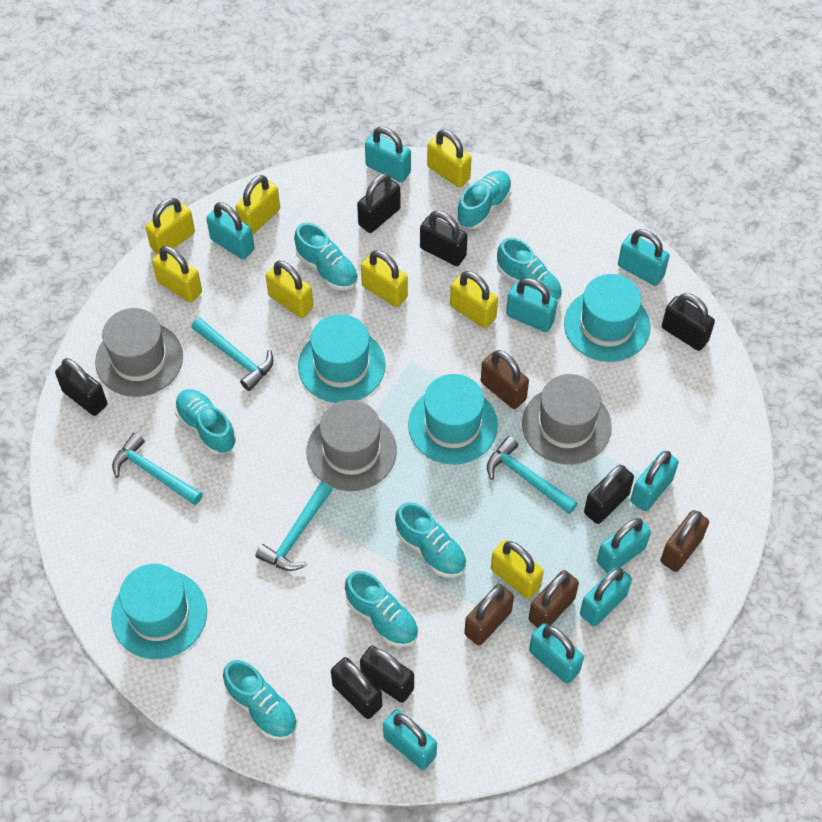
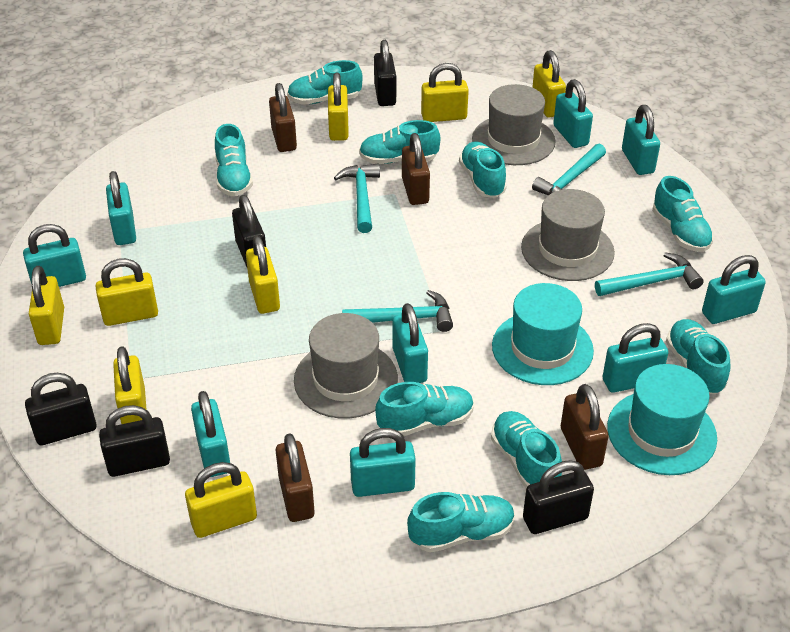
black padlock: 7 -> 5
turquoise hat: 4 -> 2
turquoise shoe: 7 -> 9

